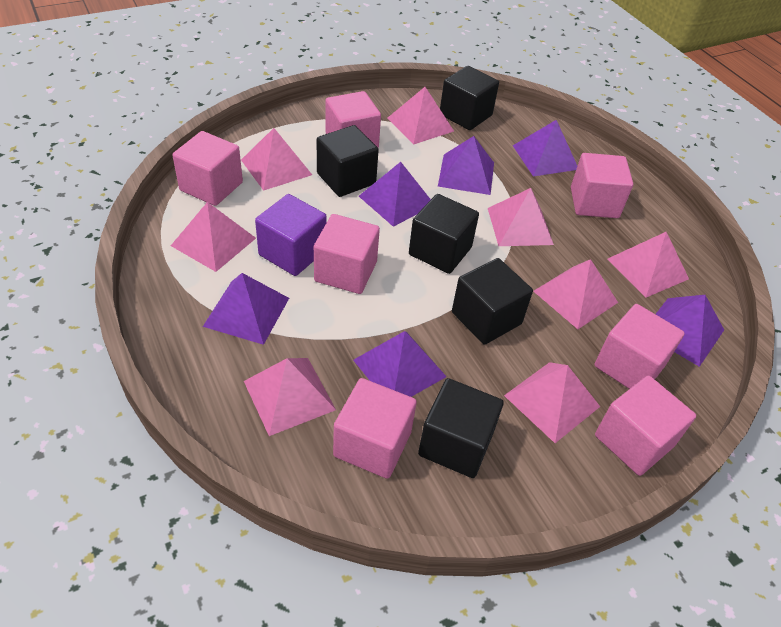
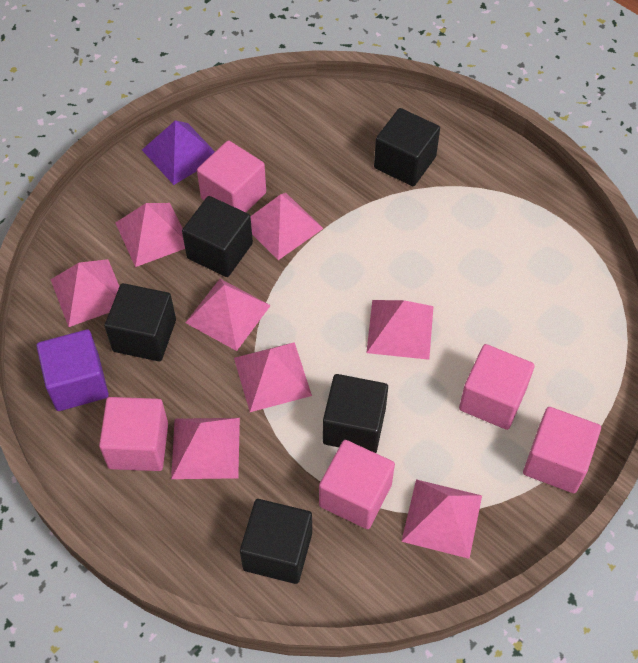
pink cube: 7 -> 5
purple pyramid: 6 -> 1

